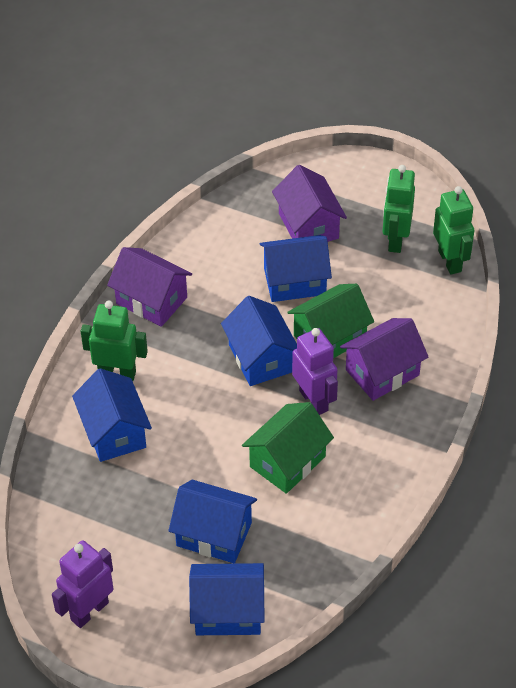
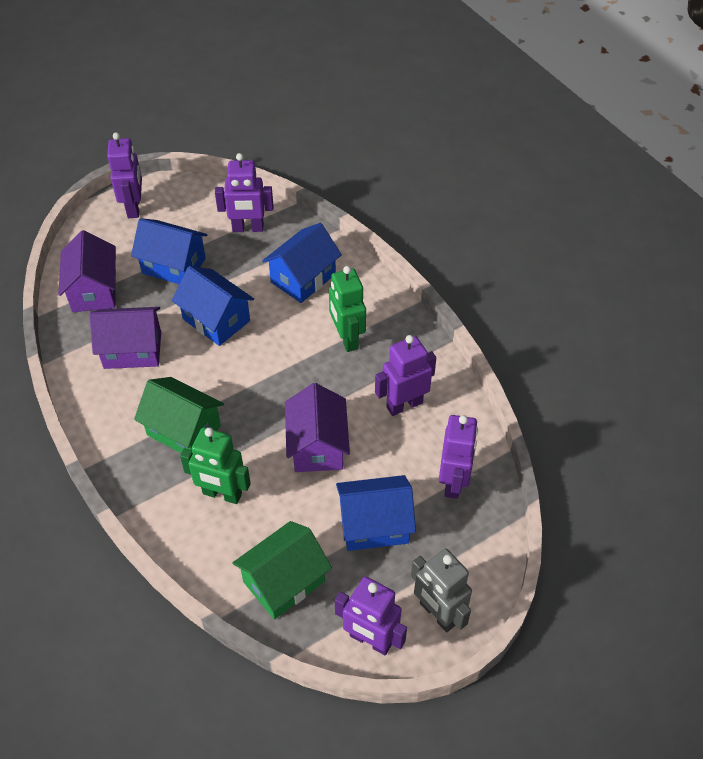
blue house: 5 -> 4
green robot: 3 -> 2
grey robot: 0 -> 1
purple robot: 2 -> 5

